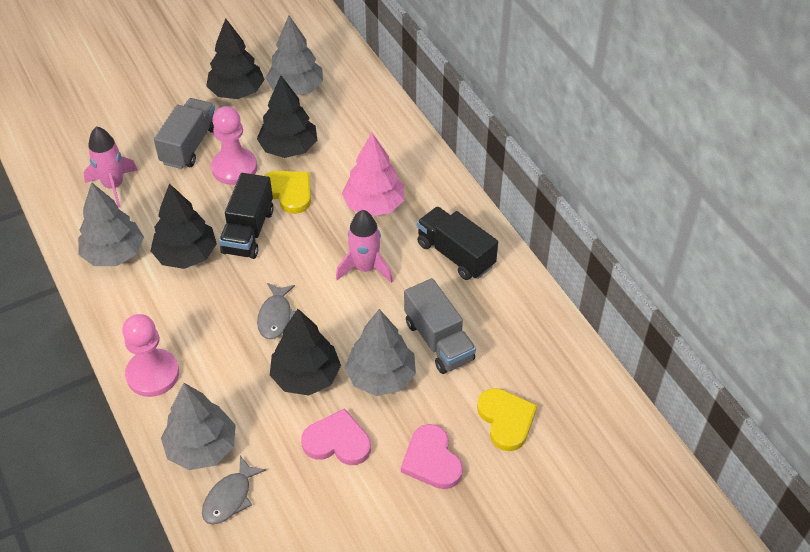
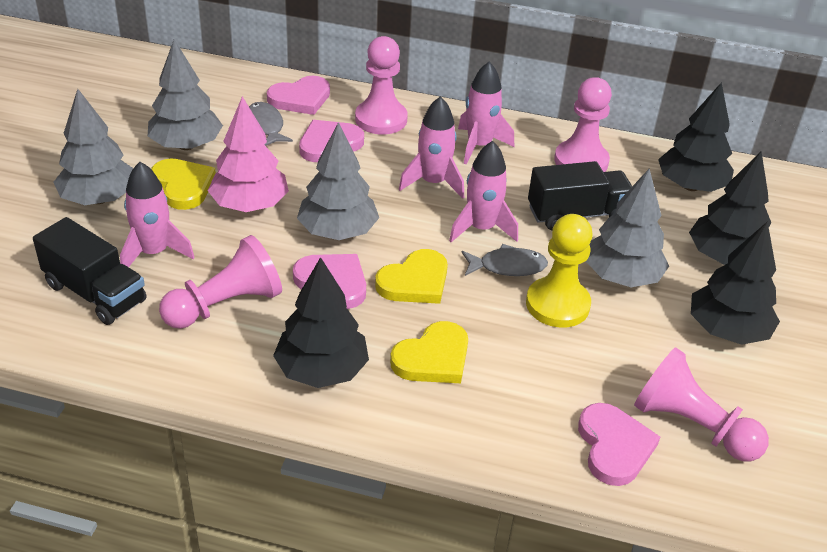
grey truck: 2 -> 0
pink heart: 2 -> 4
pink pawn: 2 -> 4
pink rocket: 2 -> 4
yellow heart: 2 -> 3
yellow pawn: 0 -> 1

